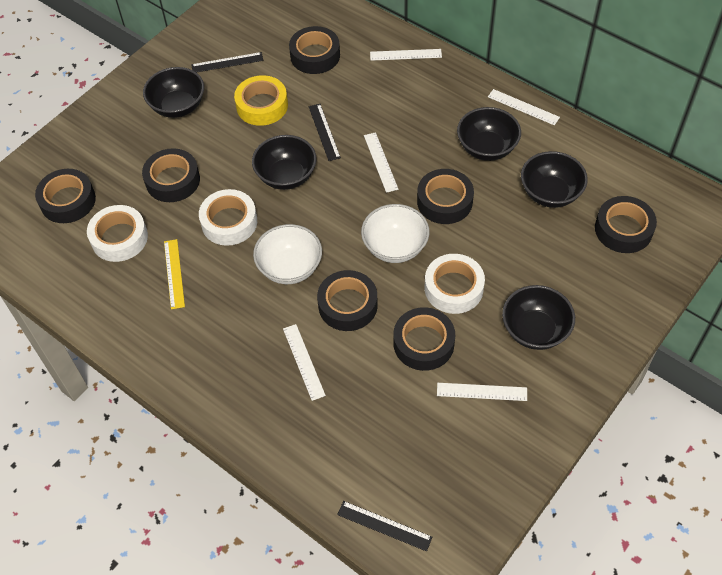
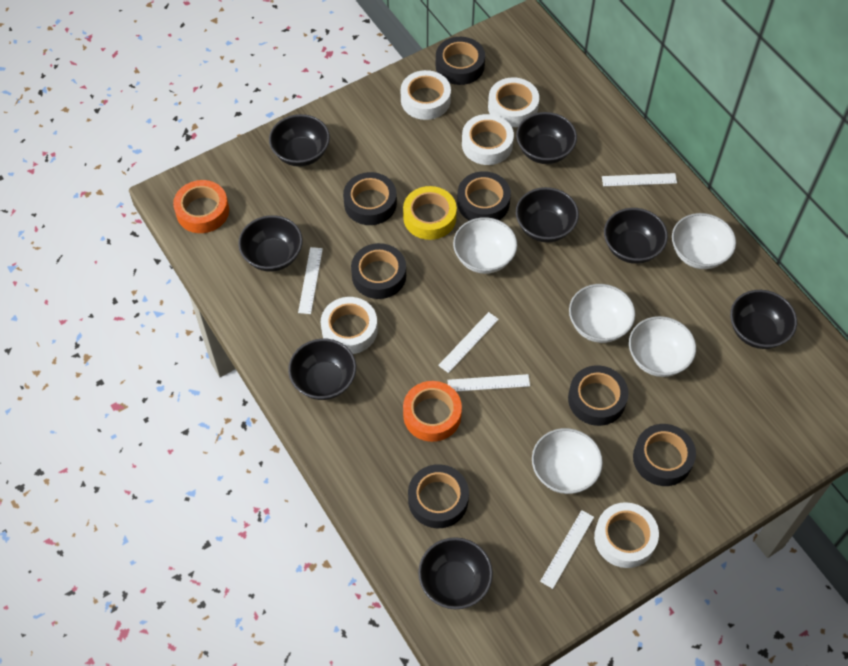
black bowl: 5 -> 8
black ruler: 3 -> 0
orange tape: 0 -> 2
white bowl: 2 -> 5
white tape: 3 -> 5
yellow ruler: 1 -> 0

